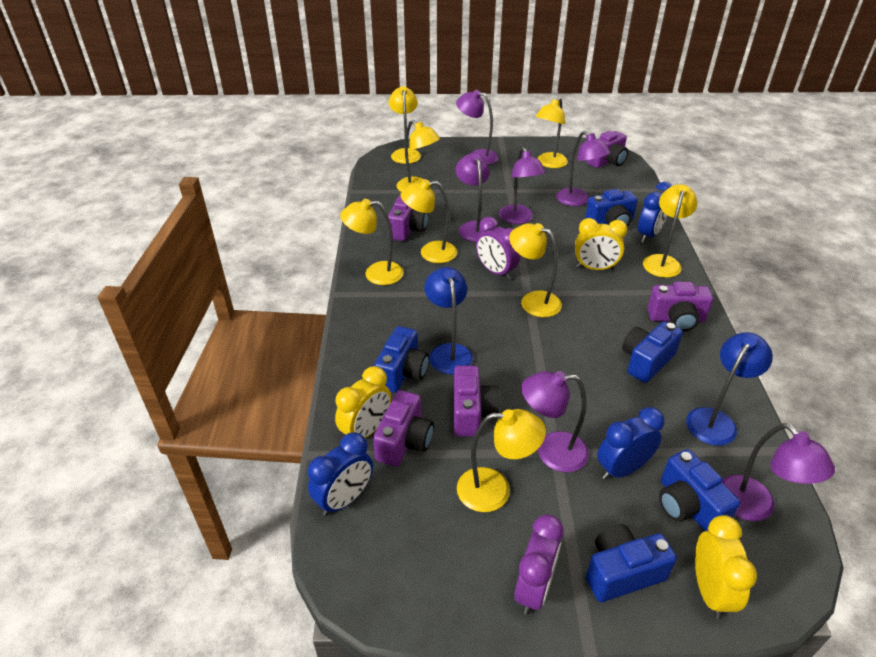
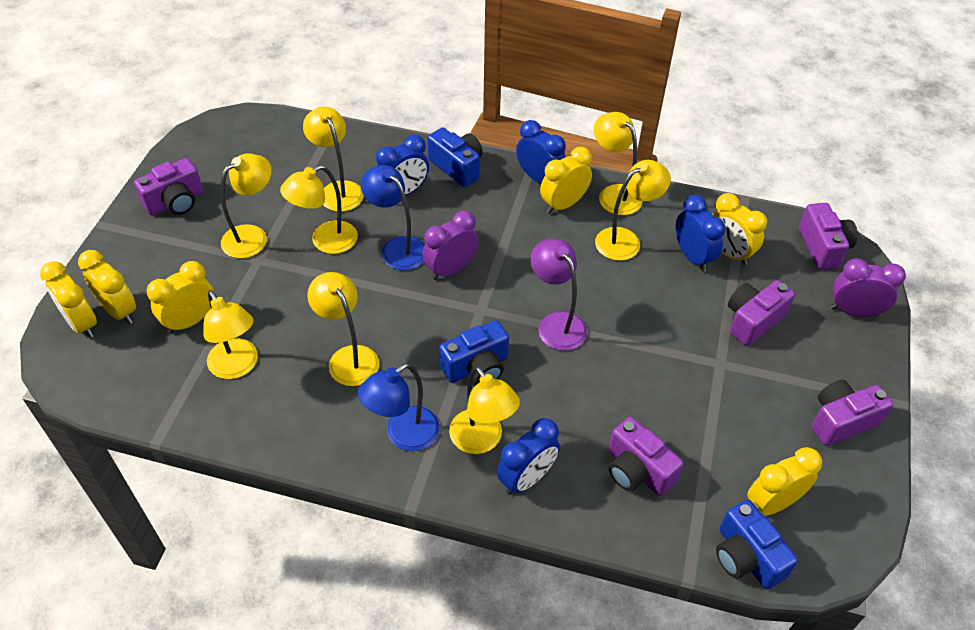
blue camera: 5 -> 3
blue clock: 3 -> 4
purple lamp: 6 -> 1
yellow clock: 3 -> 6

